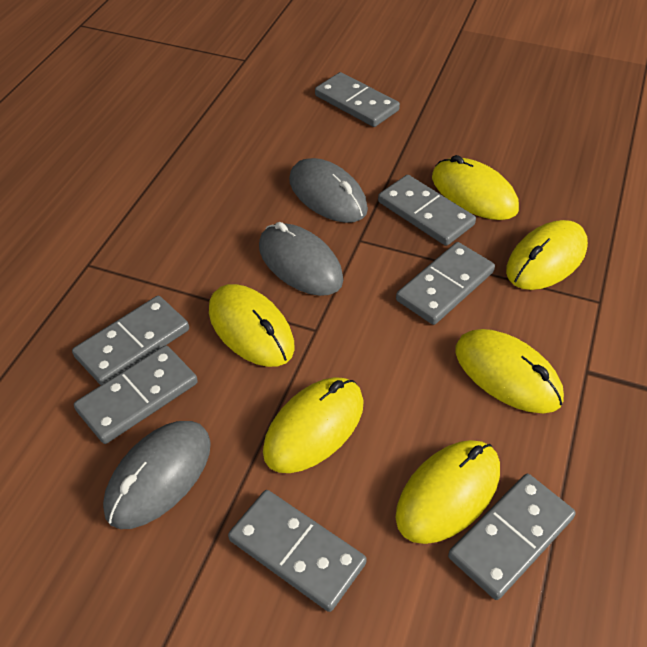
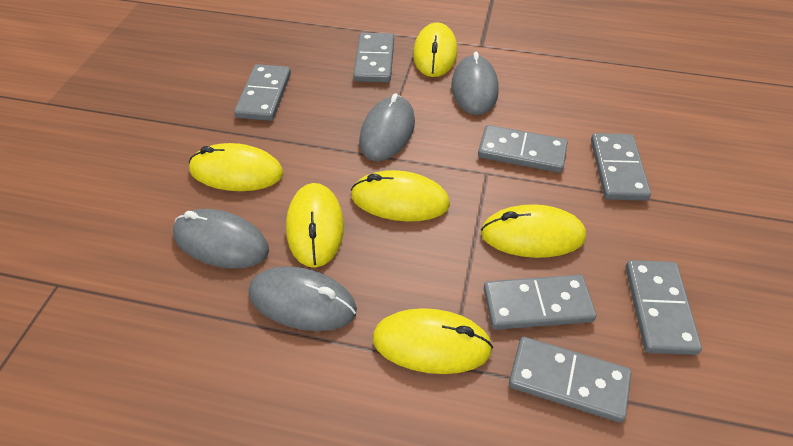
grey mouse: 3 -> 4

